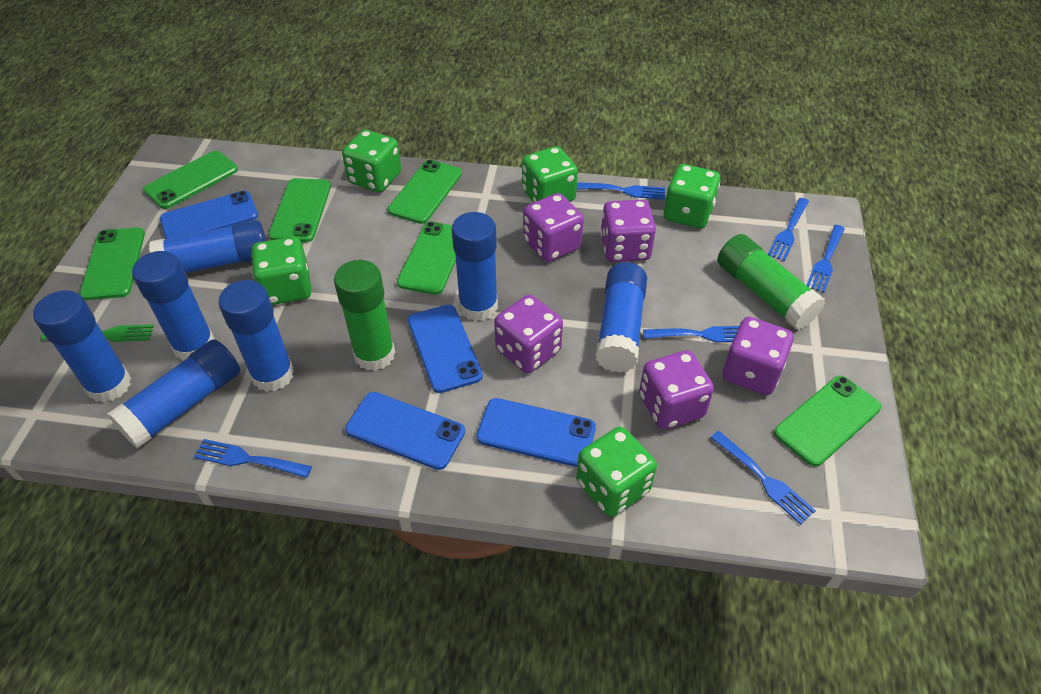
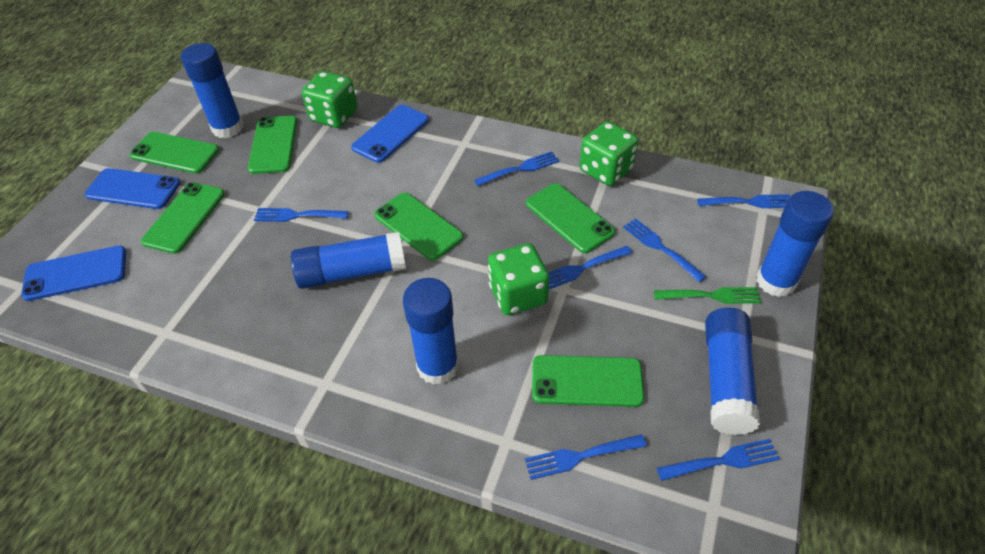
blue fork: 6 -> 7
blue glue stick: 7 -> 5
blue phone: 4 -> 3
green dice: 5 -> 3
green glue stick: 2 -> 0
purple dice: 5 -> 0

